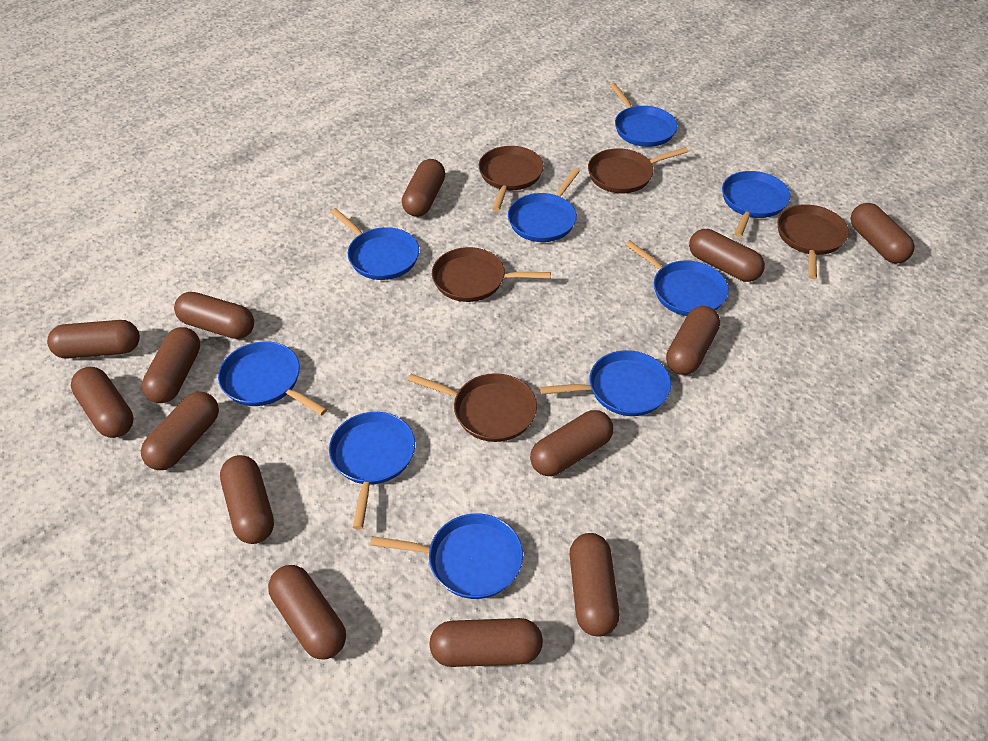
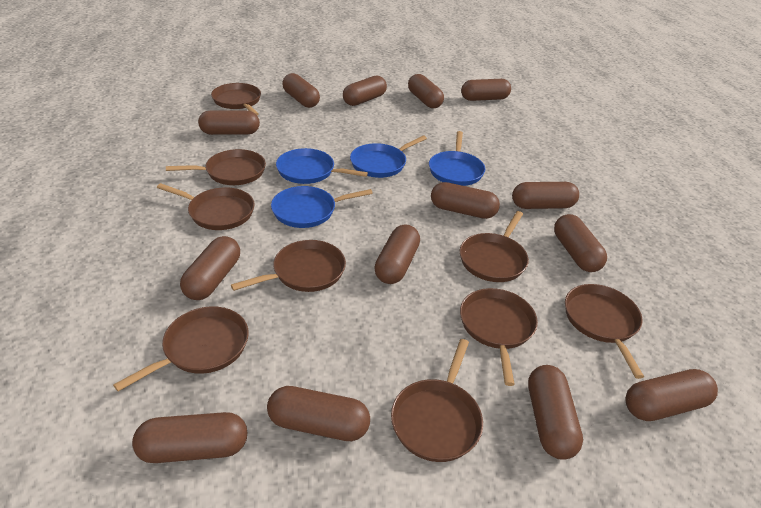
blue pan: 9 -> 4
brown pan: 5 -> 9

